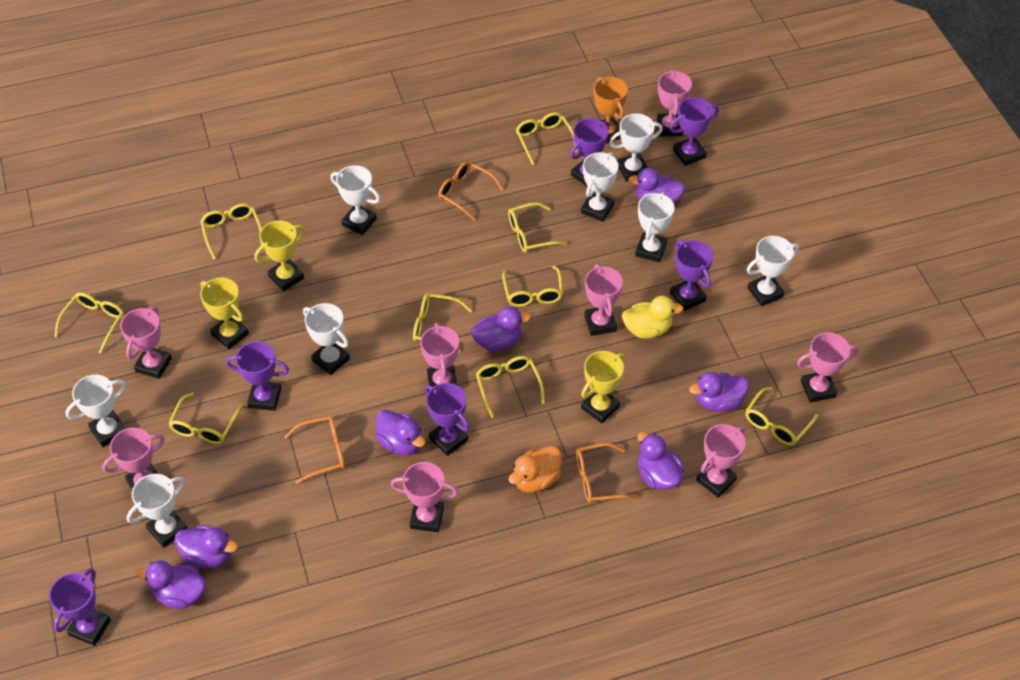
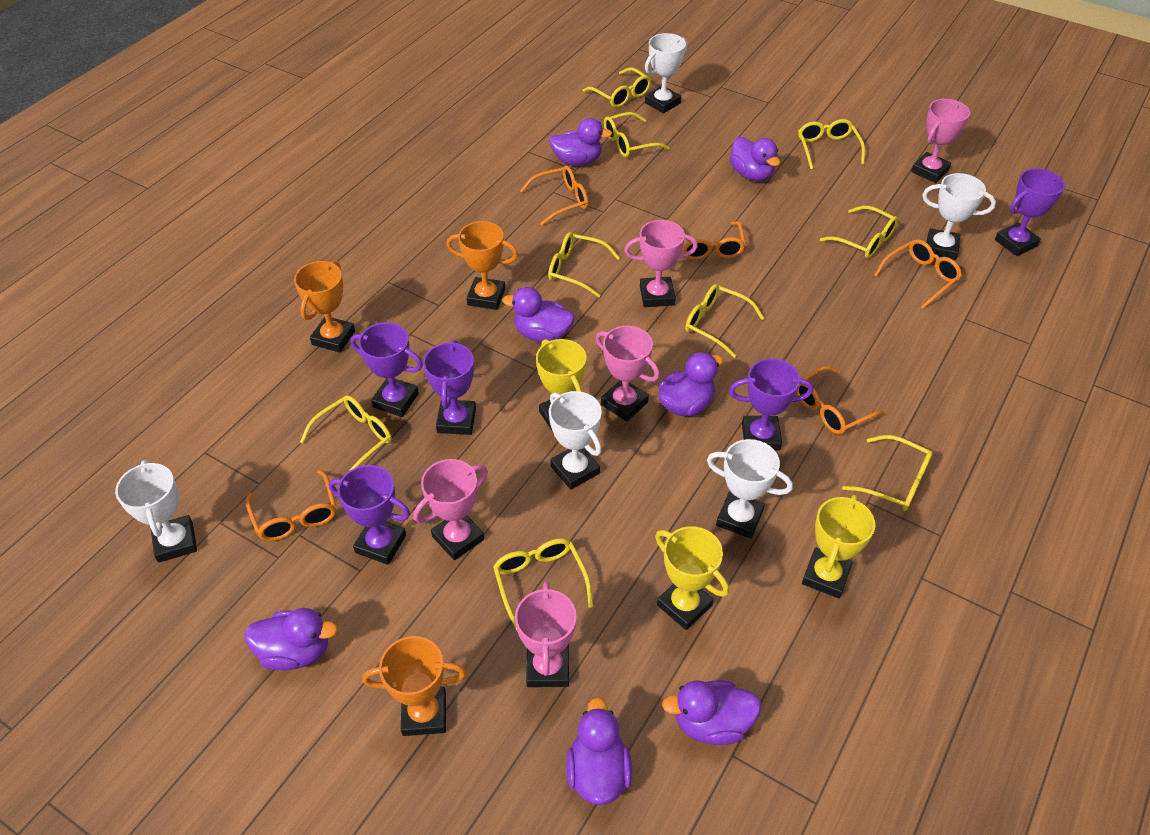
orange duck: 1 -> 0
orange glasses: 3 -> 5
orange trophy: 1 -> 3
pink trophy: 8 -> 5
purple trophy: 6 -> 5
white trophy: 8 -> 5
yellow duck: 1 -> 0

